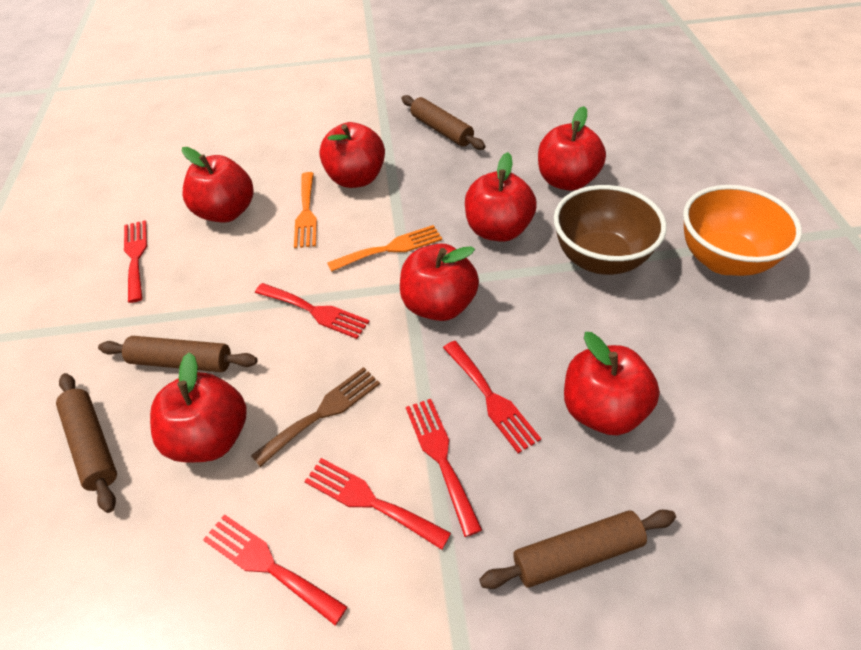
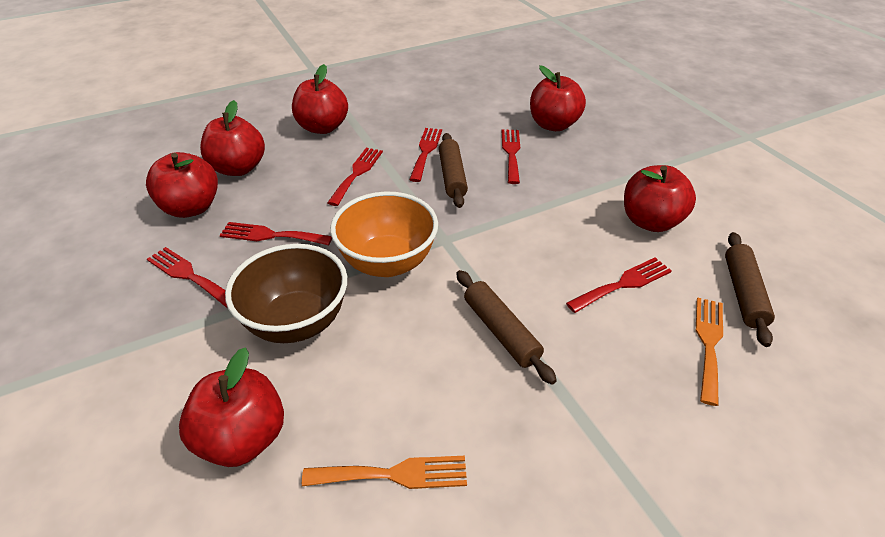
brown fork: 1 -> 0
brown rolling pin: 4 -> 3
red apple: 7 -> 6

